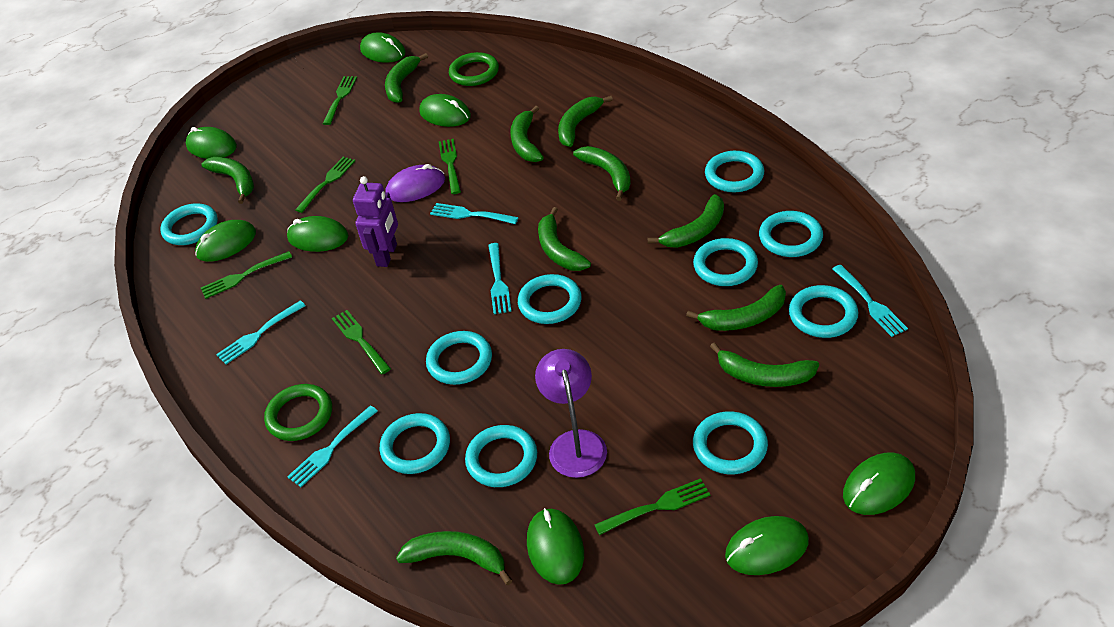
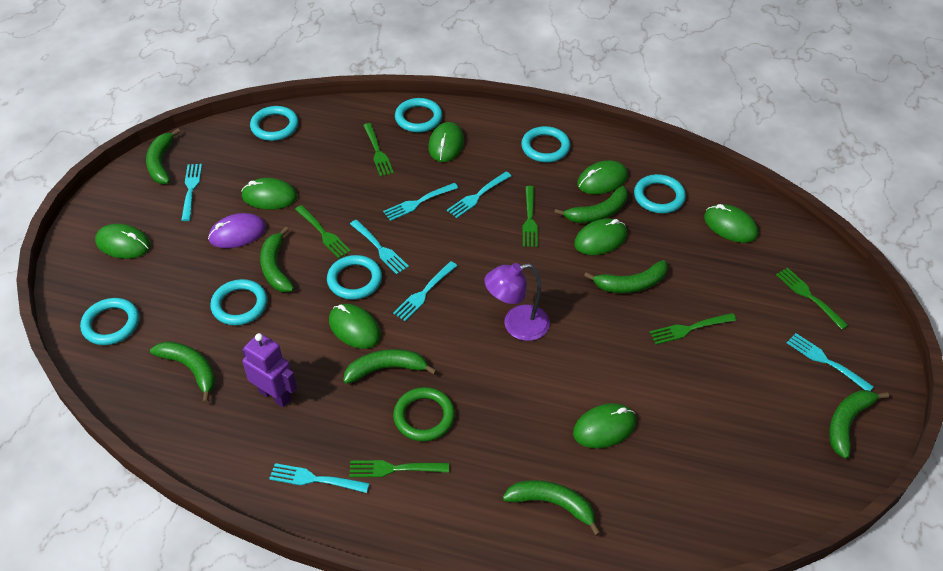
green banana: 10 -> 8
green ring: 2 -> 1
turquoise fork: 5 -> 7
turquoise ring: 10 -> 7

